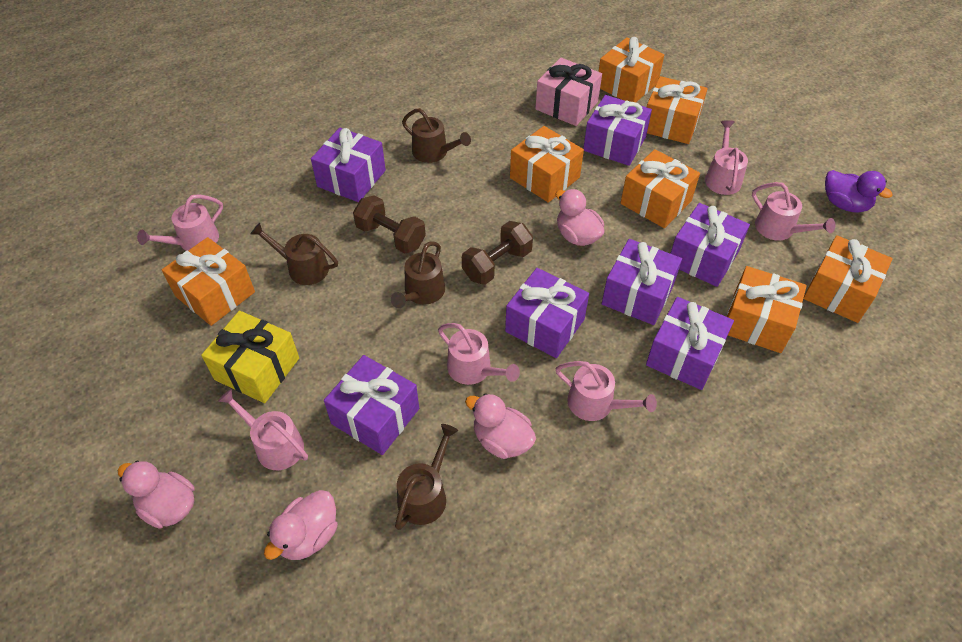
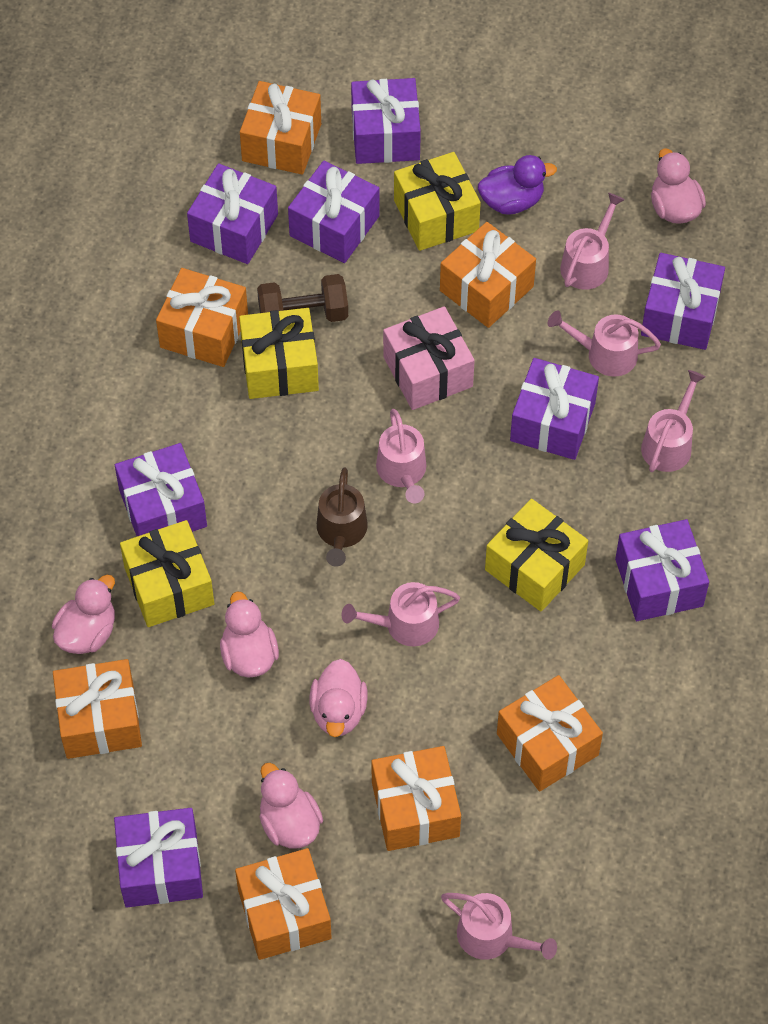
brown dumbbell: 2 -> 1
brown watering can: 4 -> 1
pink duck: 4 -> 5
purple gift: 7 -> 8
yellow gift: 1 -> 4

